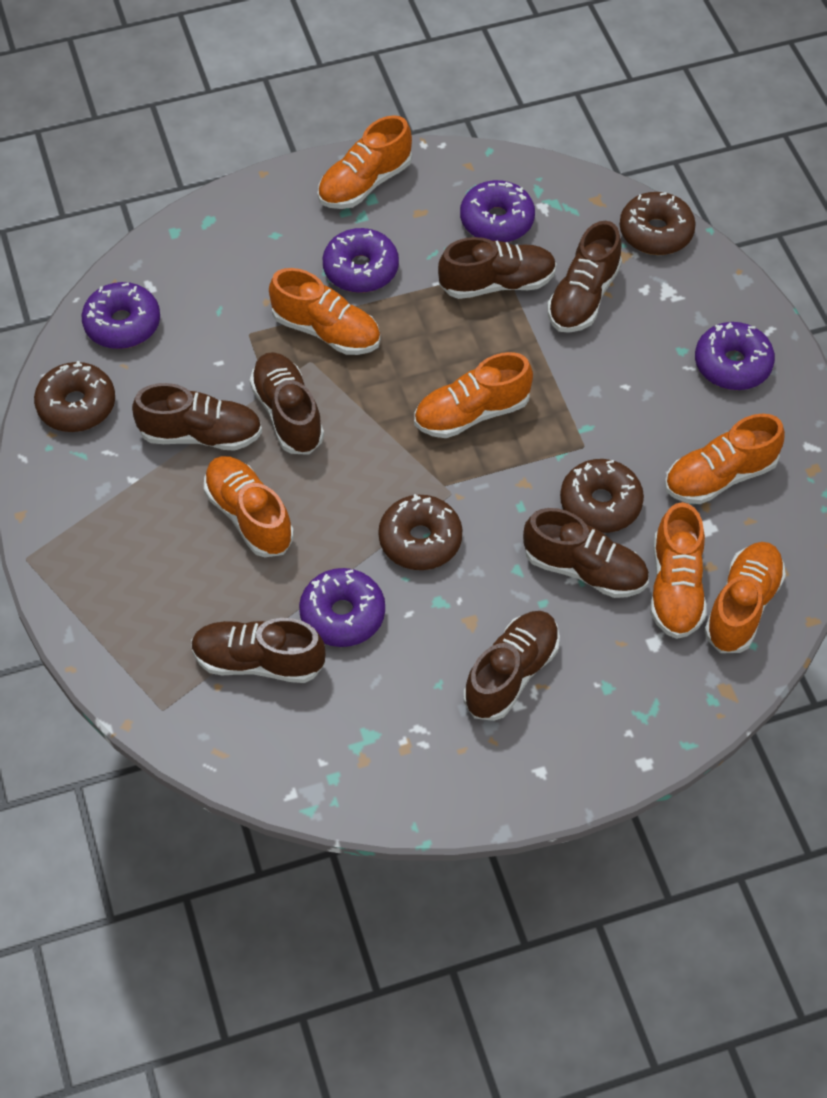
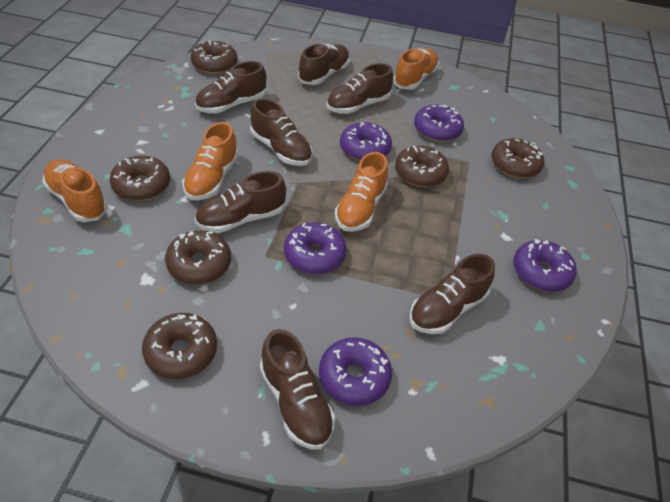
brown donut: 4 -> 6
orange shoe: 7 -> 4

